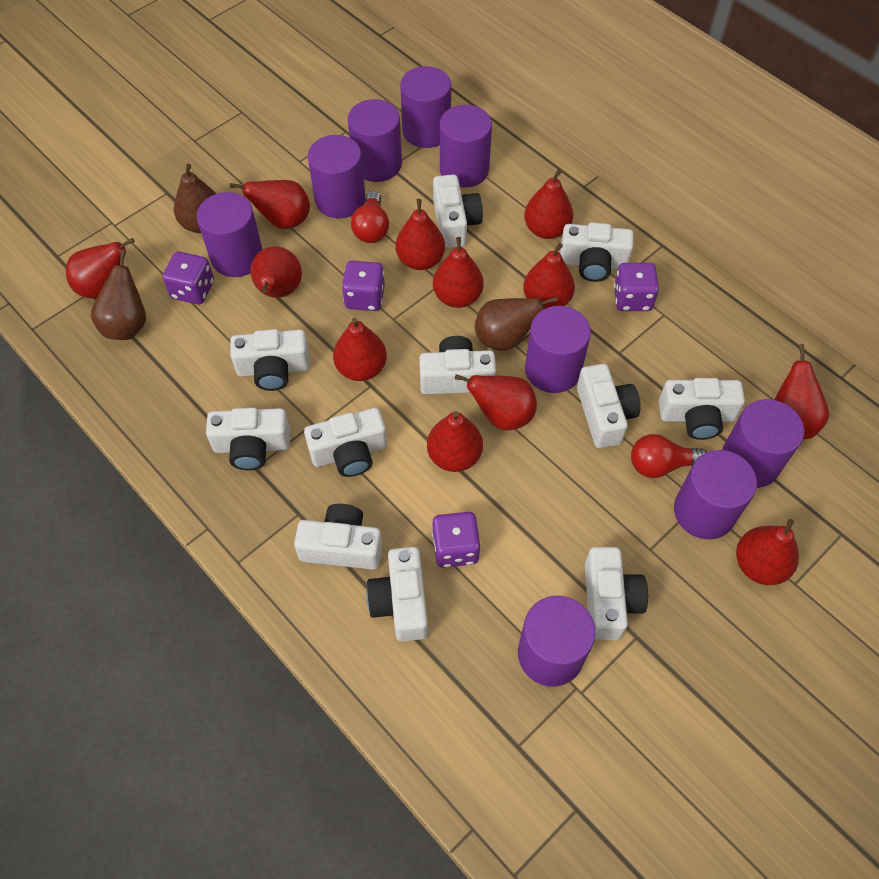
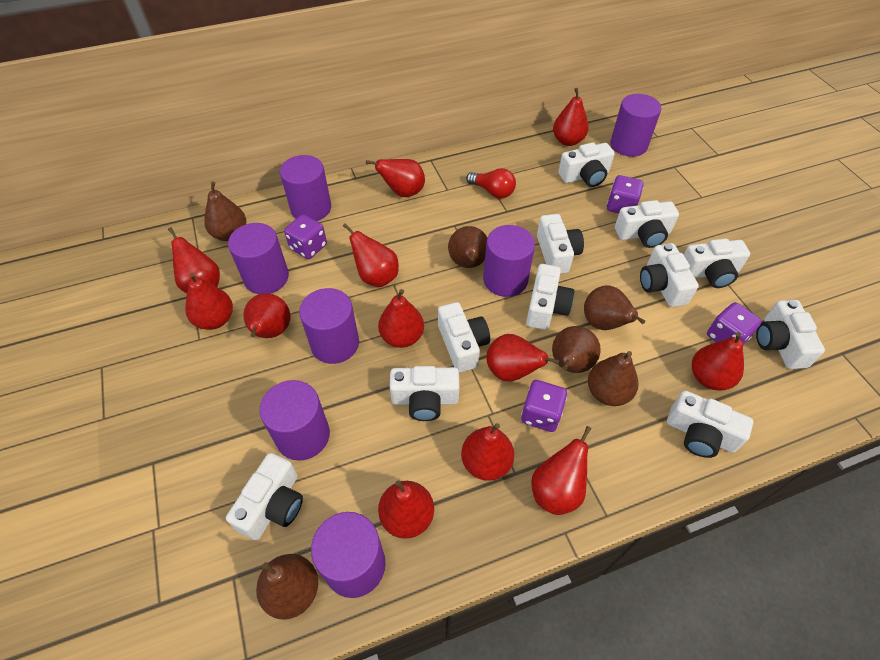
brown pear: 3 -> 6
purple cylinder: 9 -> 7
red light bulb: 2 -> 1

